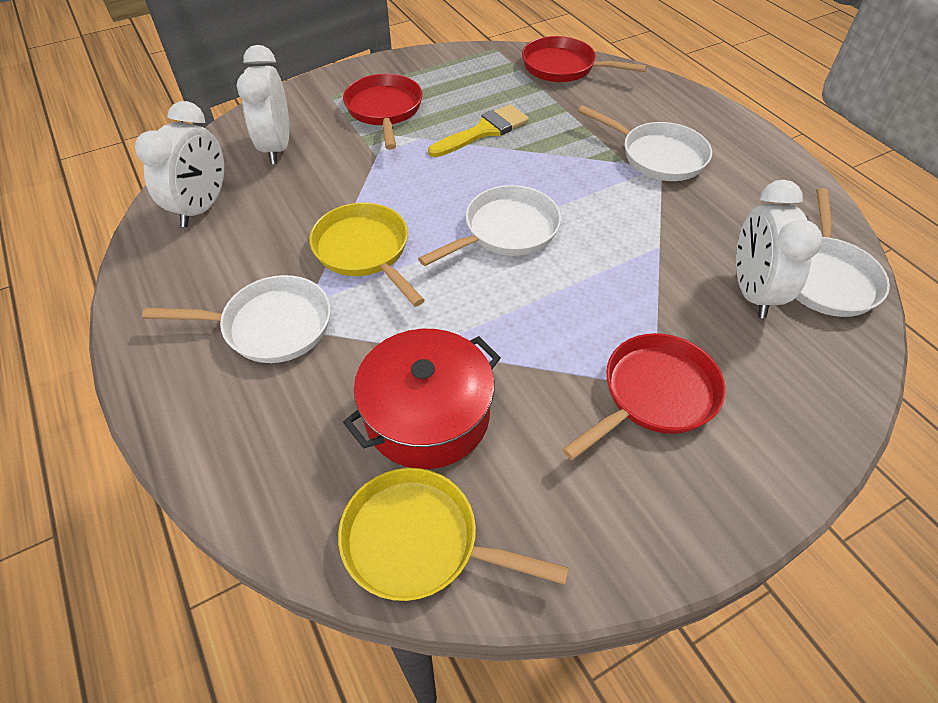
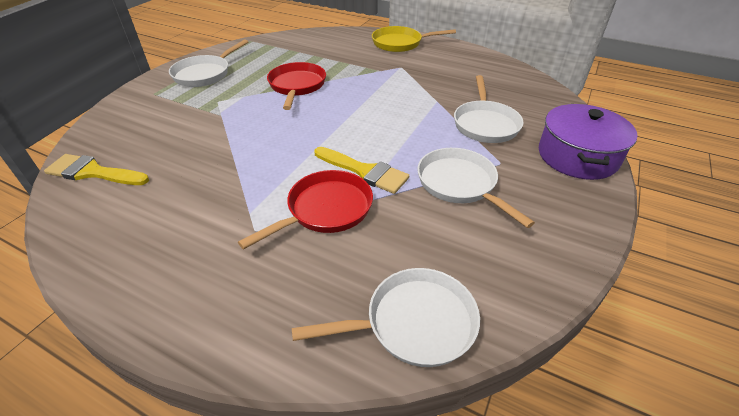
purple pot: 0 -> 1
red pan: 3 -> 2
red pot: 1 -> 0
white clock: 3 -> 0
yellow brush: 1 -> 2
yellow pan: 2 -> 1

